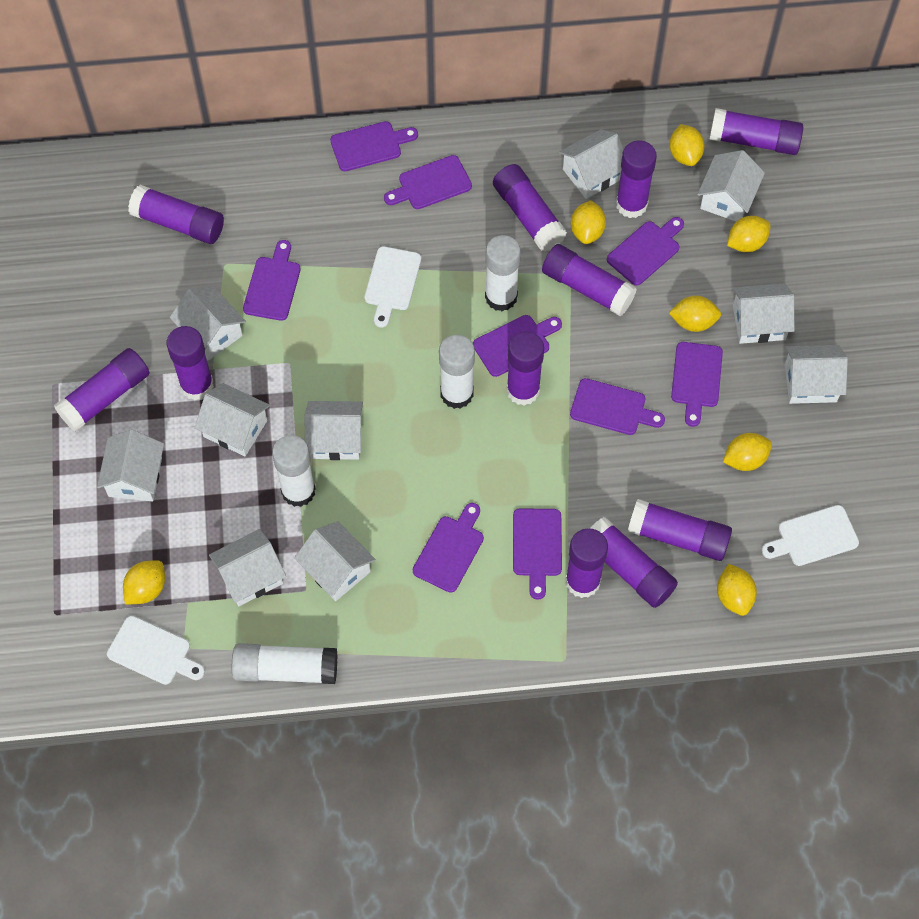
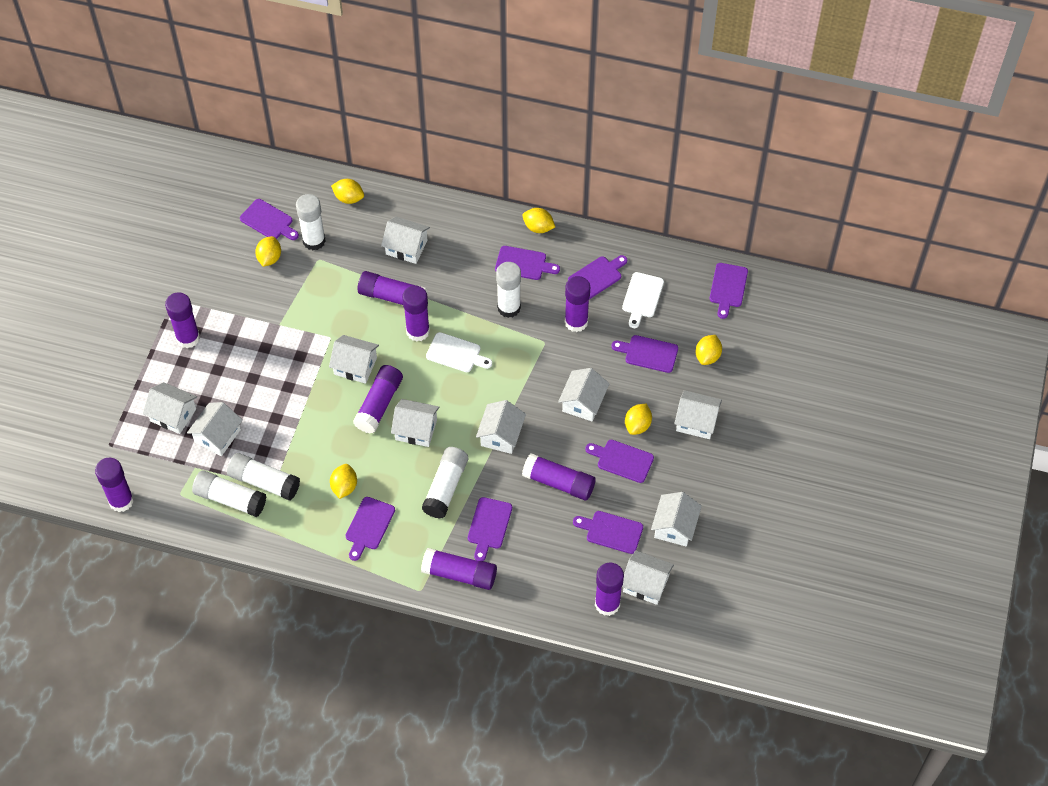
purple glue stick: 11 -> 9
white cutting board: 3 -> 2
white glue stick: 4 -> 5
yellow lemon: 7 -> 6

